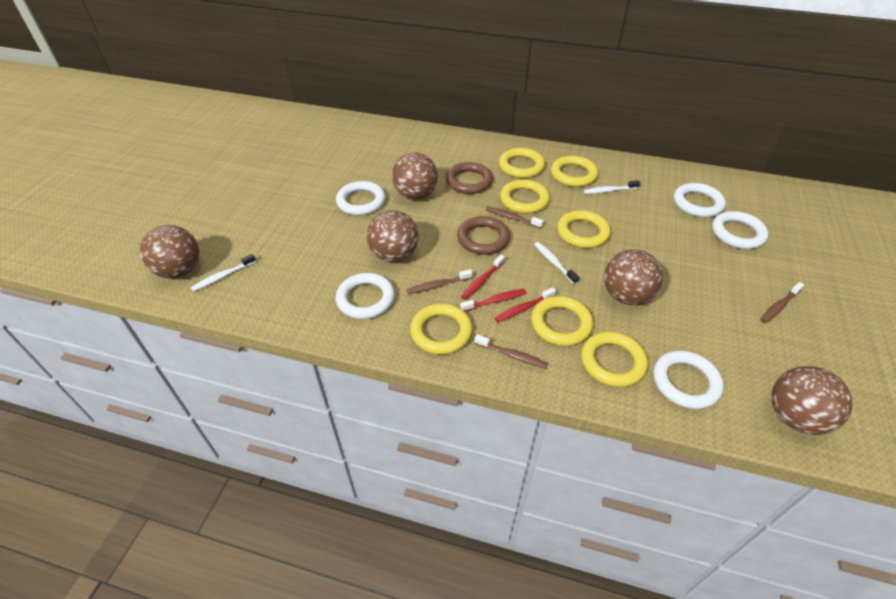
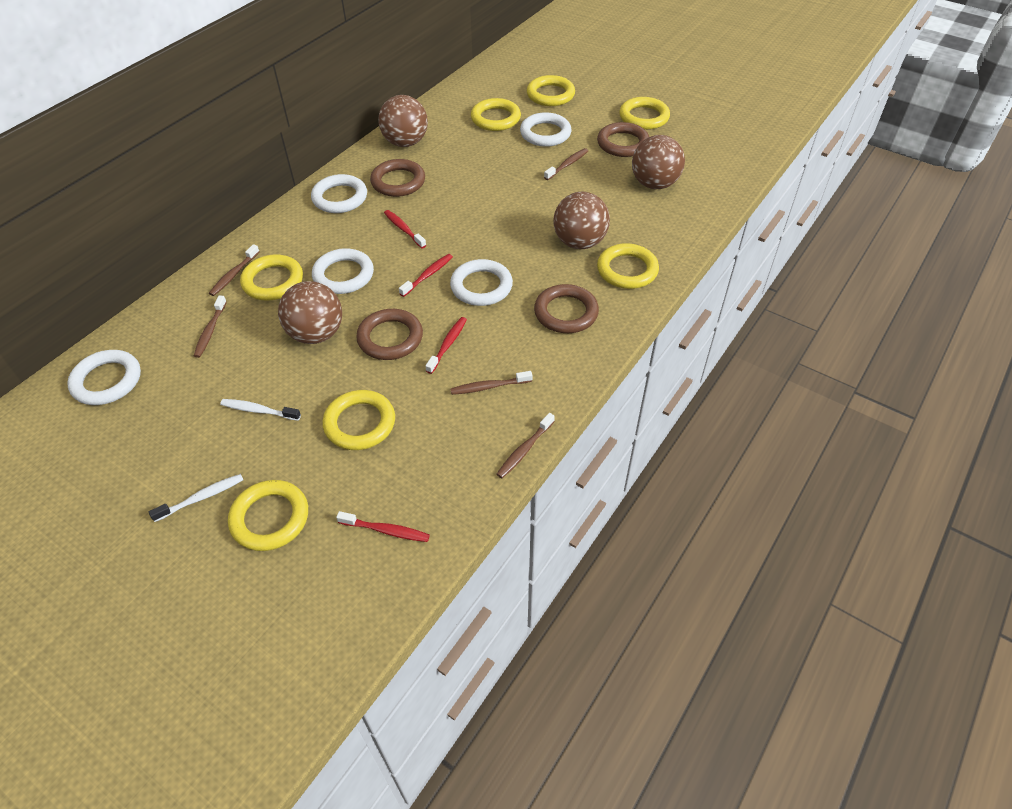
brown ball: 5 -> 4
brown ring: 2 -> 4
brown toothbrush: 4 -> 5
red toothbrush: 3 -> 4
white toothbrush: 3 -> 2

